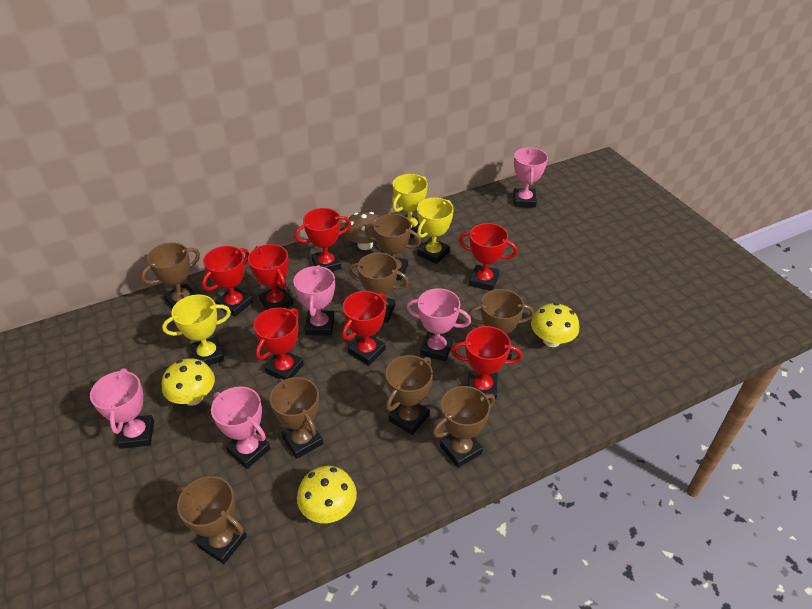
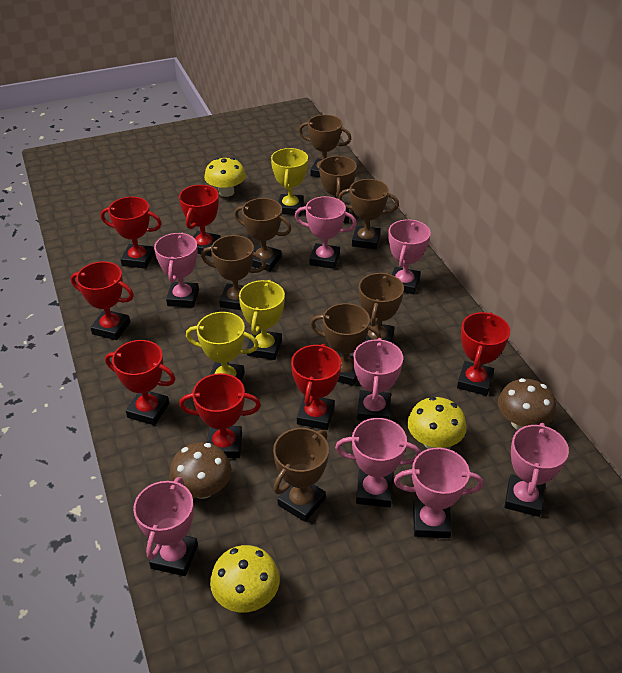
brown mushroom: 1 -> 2
pink trophy: 5 -> 8

